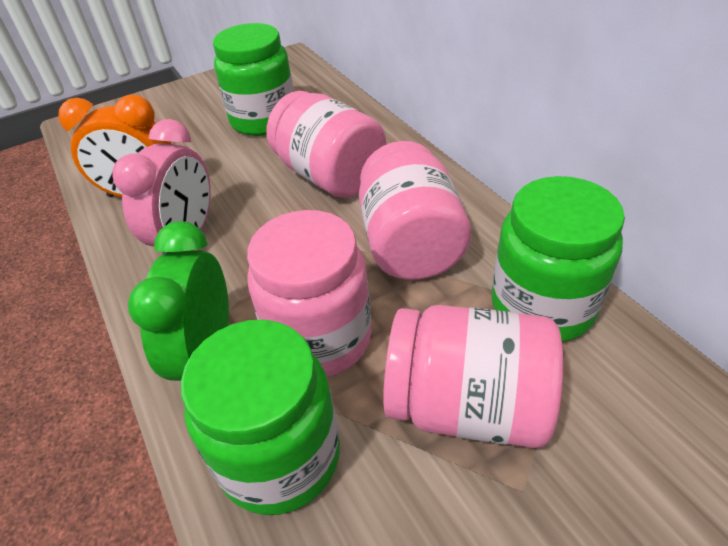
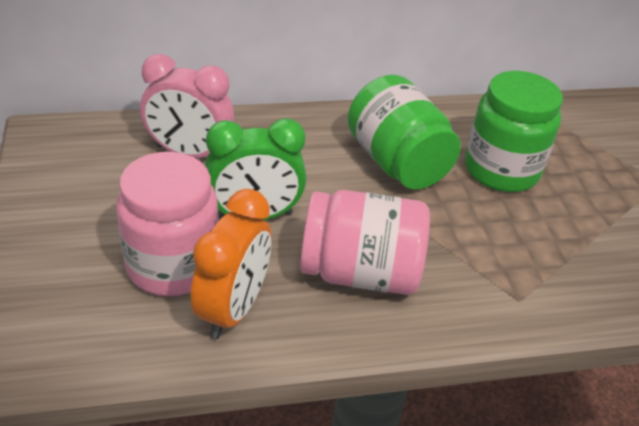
green jar: 3 -> 2
pink jar: 4 -> 2

